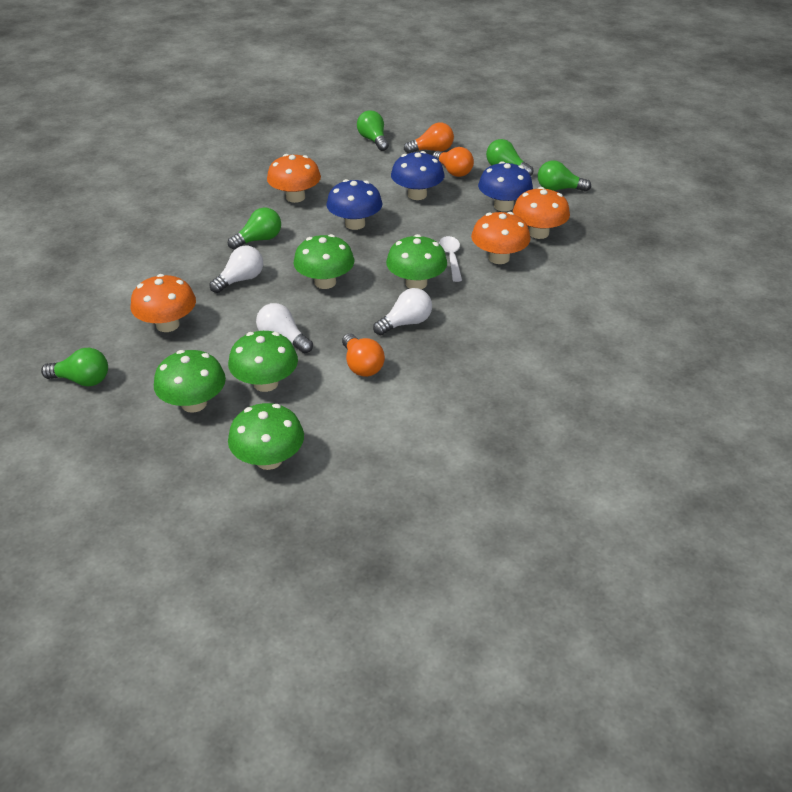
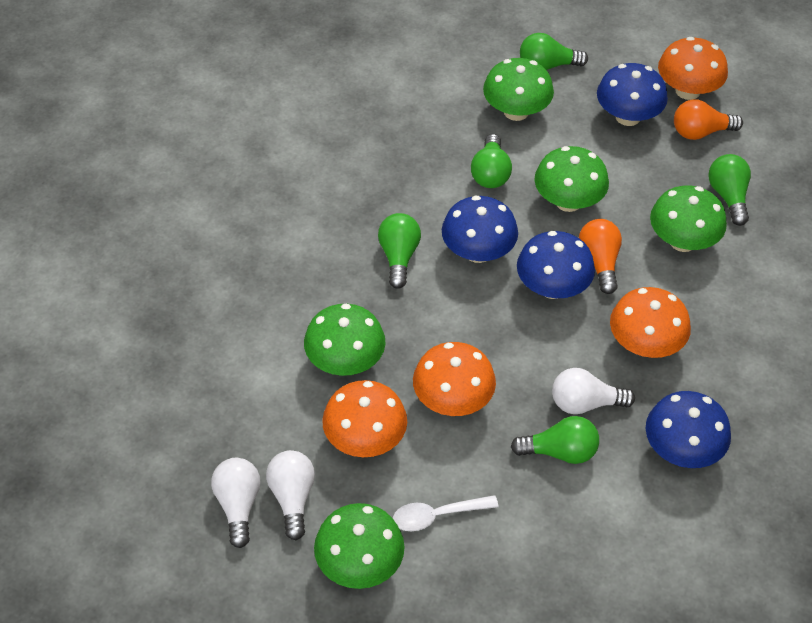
blue mushroom: 3 -> 4
orange light bulb: 3 -> 2

